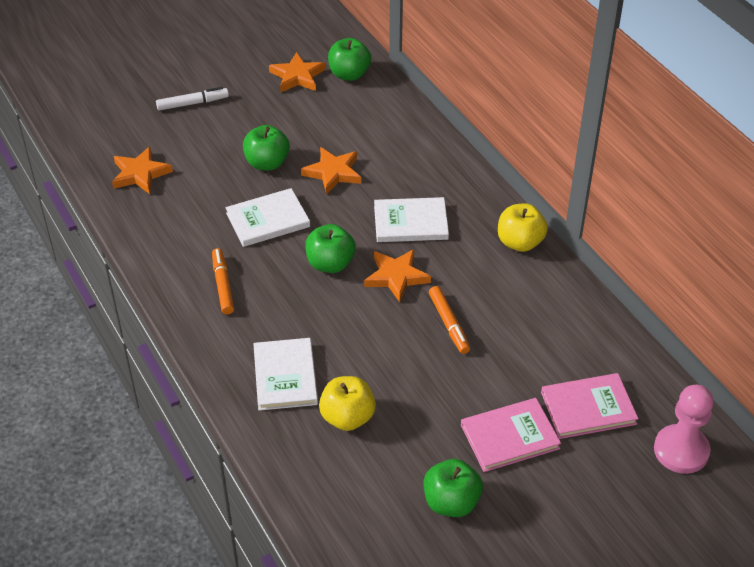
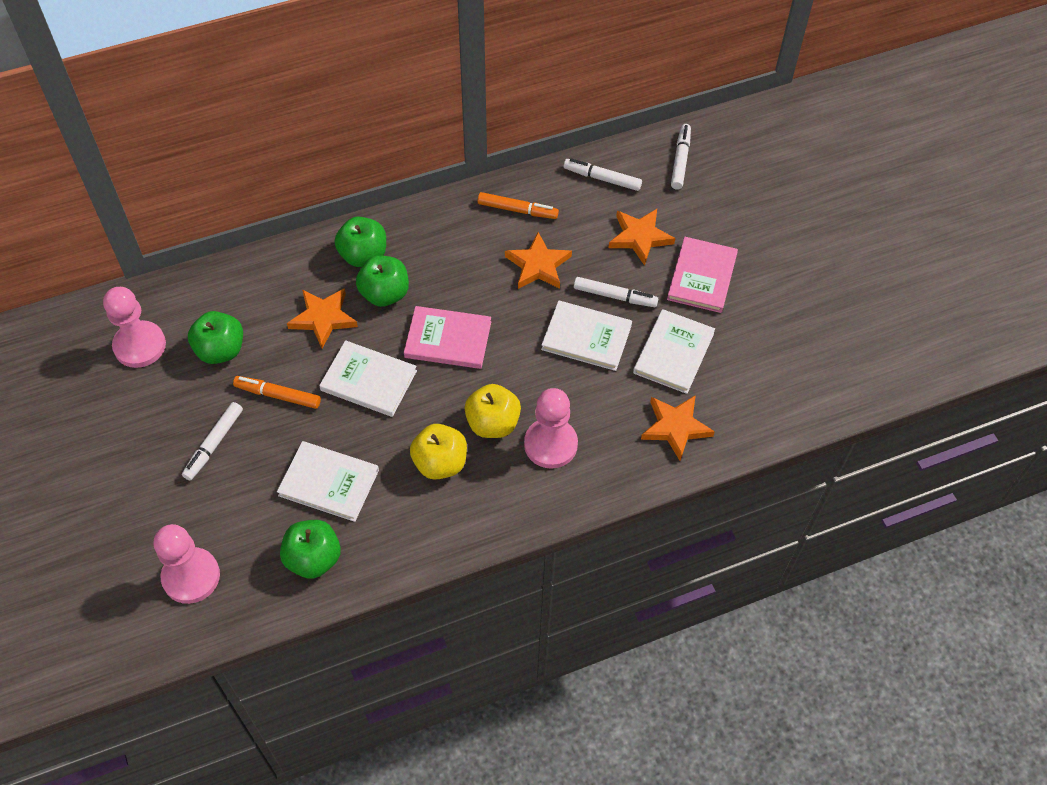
pink pawn: 1 -> 3
white book: 3 -> 4
white marker: 1 -> 4

